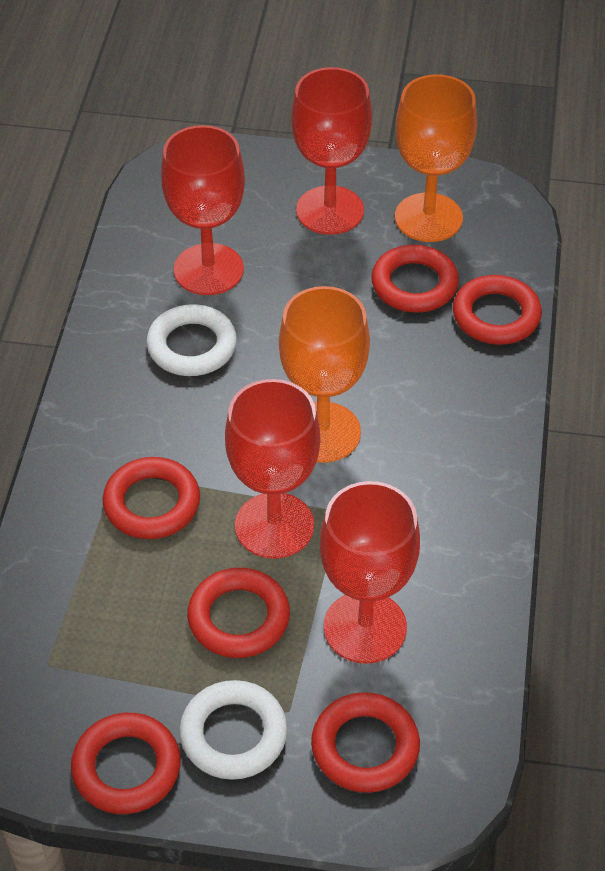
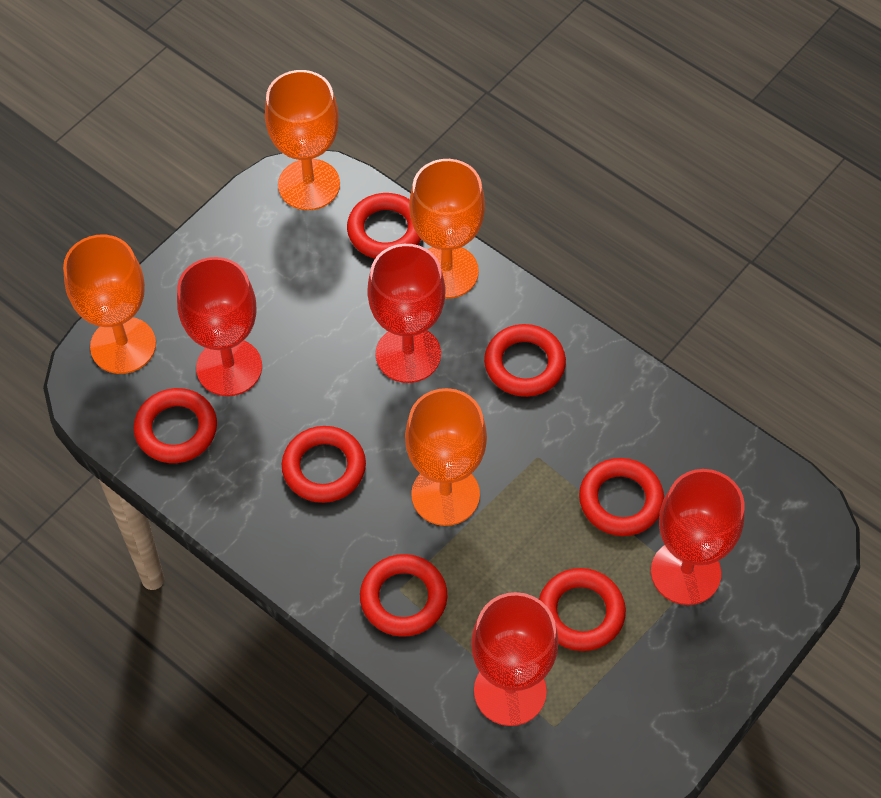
orange goblet: 2 -> 4
red ring: 6 -> 7
white ring: 2 -> 0

